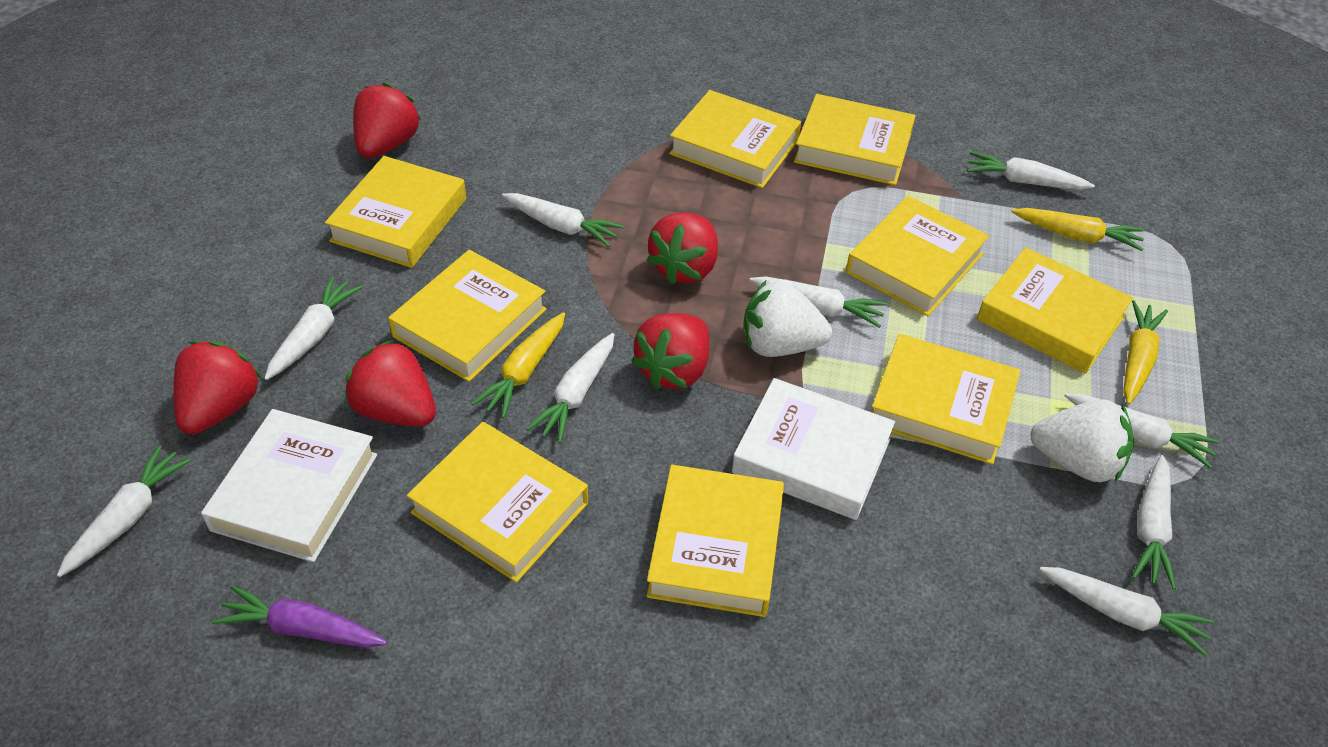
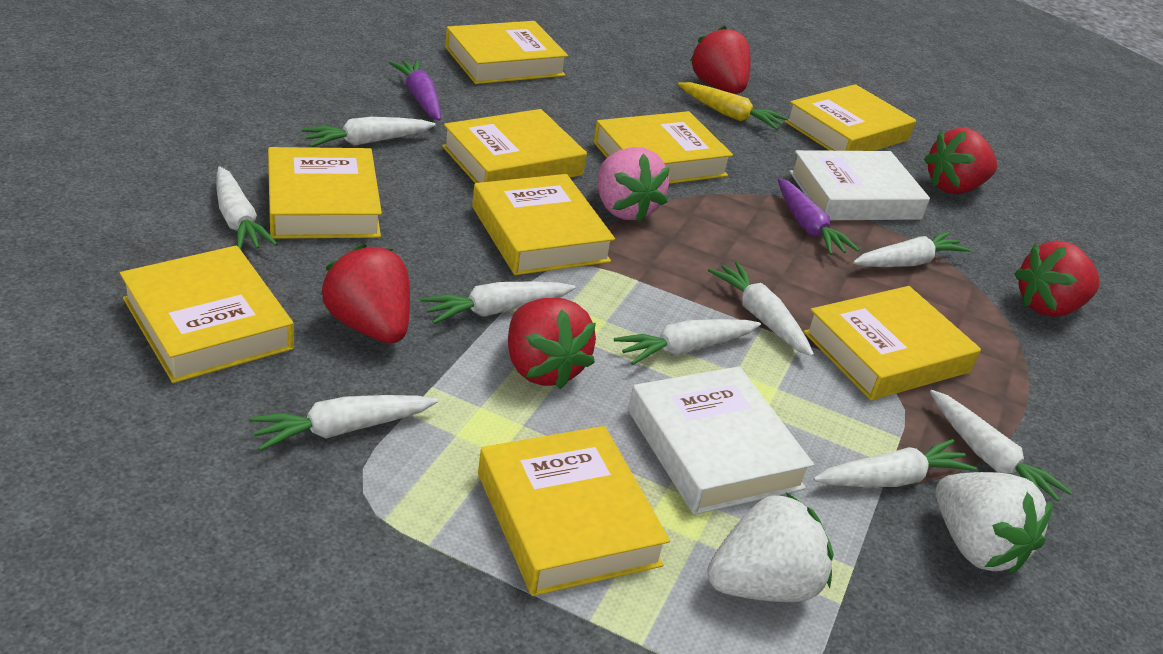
pink strawberry: 0 -> 1
purple carrot: 1 -> 2
yellow carrot: 3 -> 1

